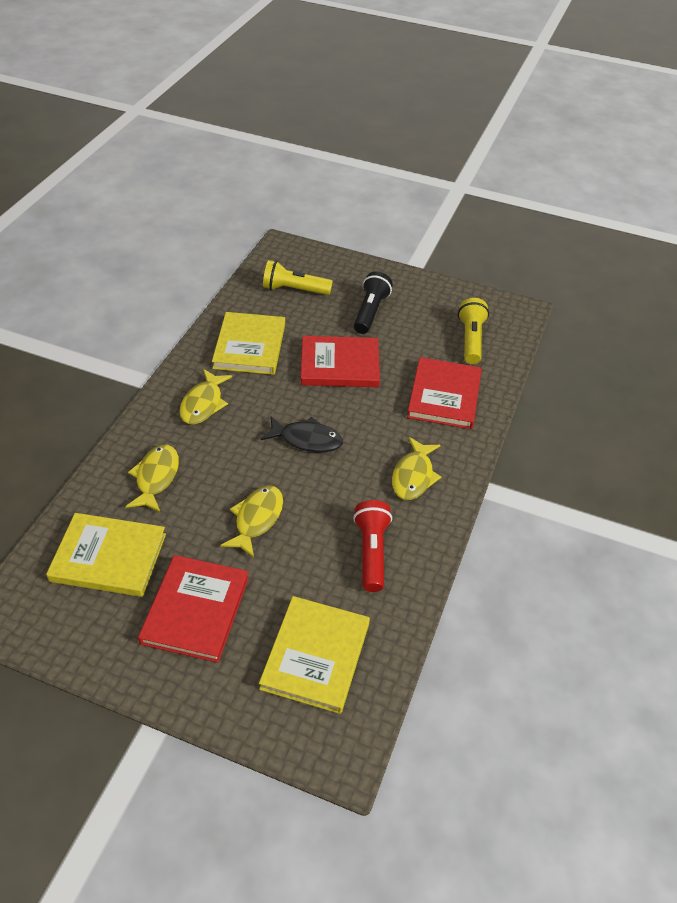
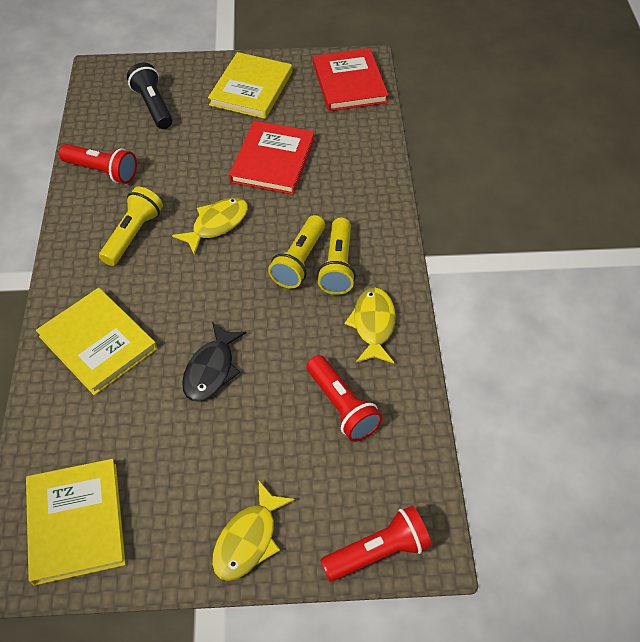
red book: 3 -> 2
red flashlight: 1 -> 3
yellow fish: 4 -> 3
yellow flashlight: 2 -> 3

